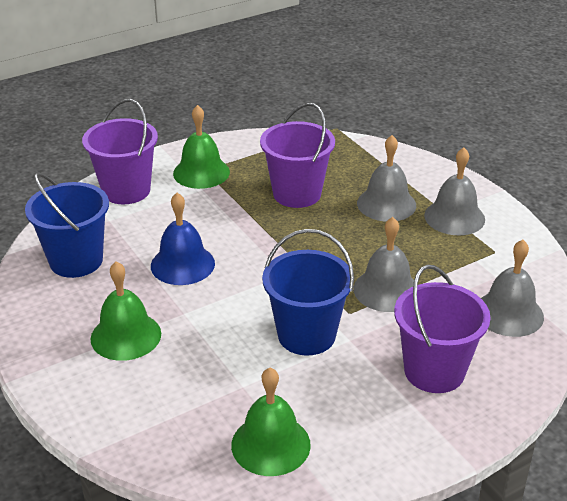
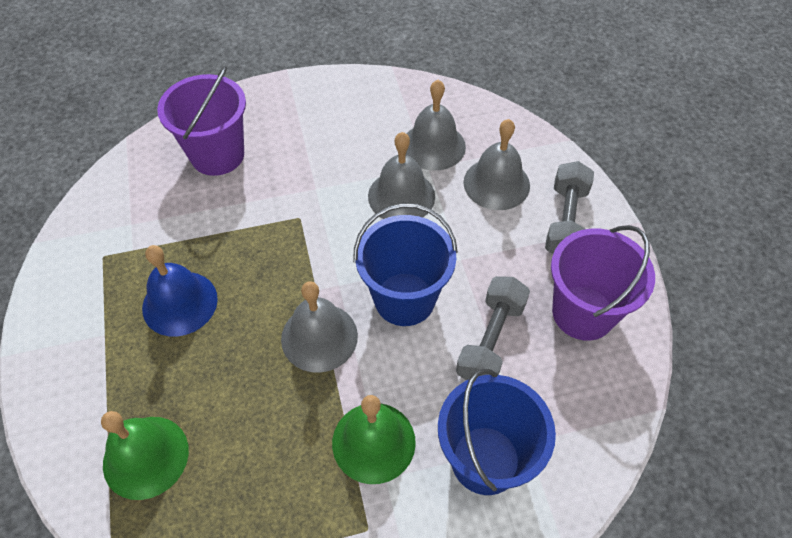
green bell: 3 -> 2
grey dumbbell: 0 -> 2
purple bucket: 3 -> 2

